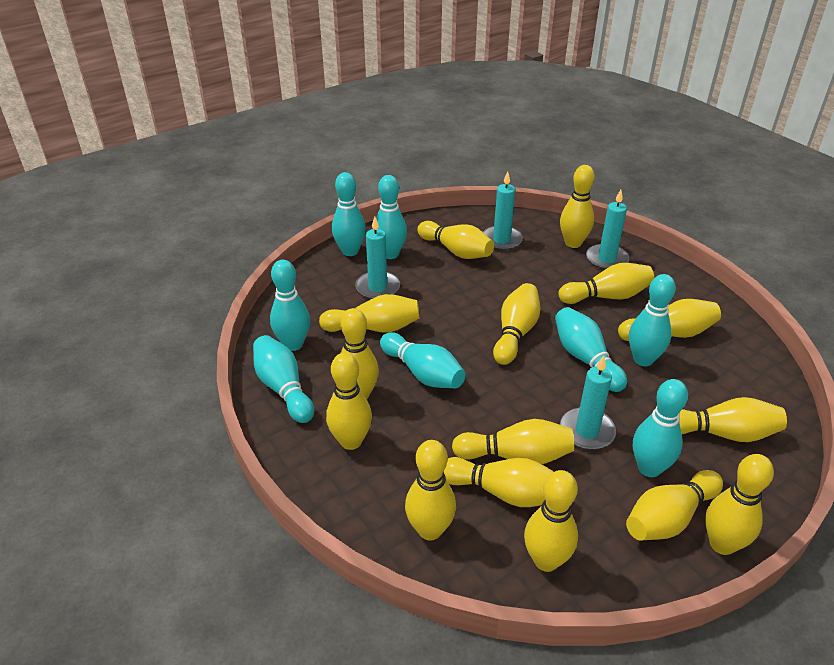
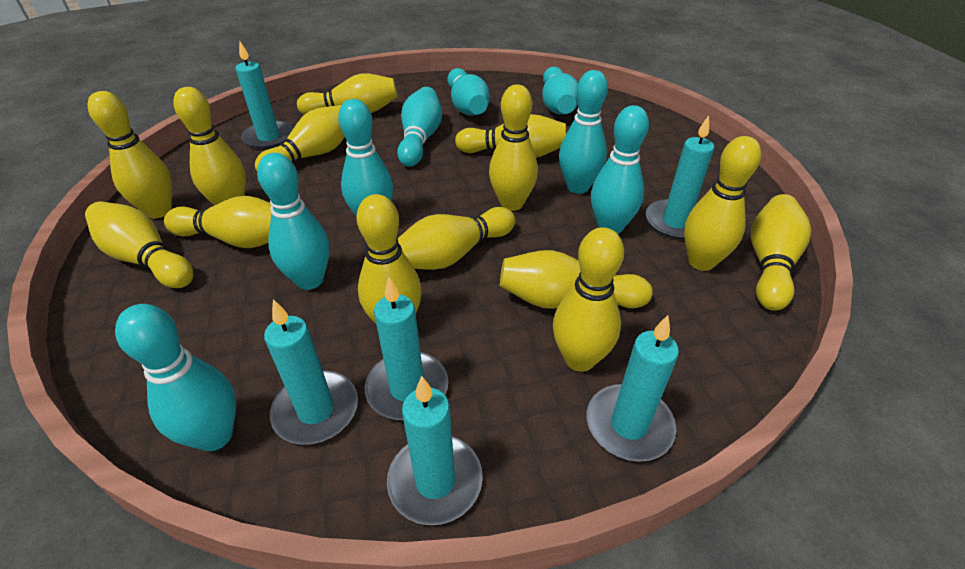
turquoise candle: 4 -> 6
yellow bowling pin: 15 -> 14

